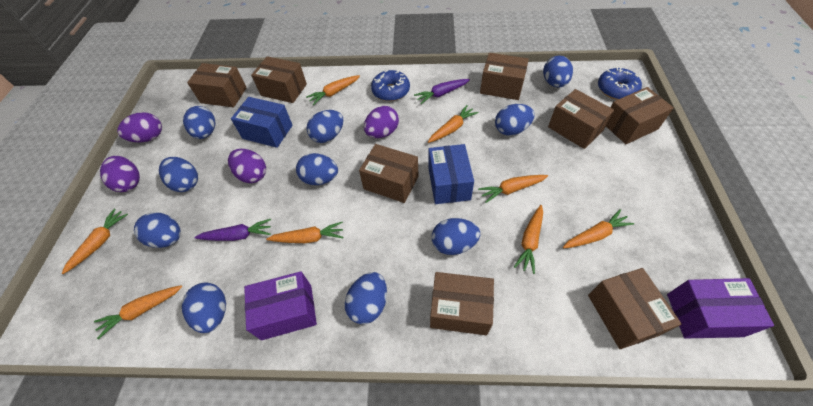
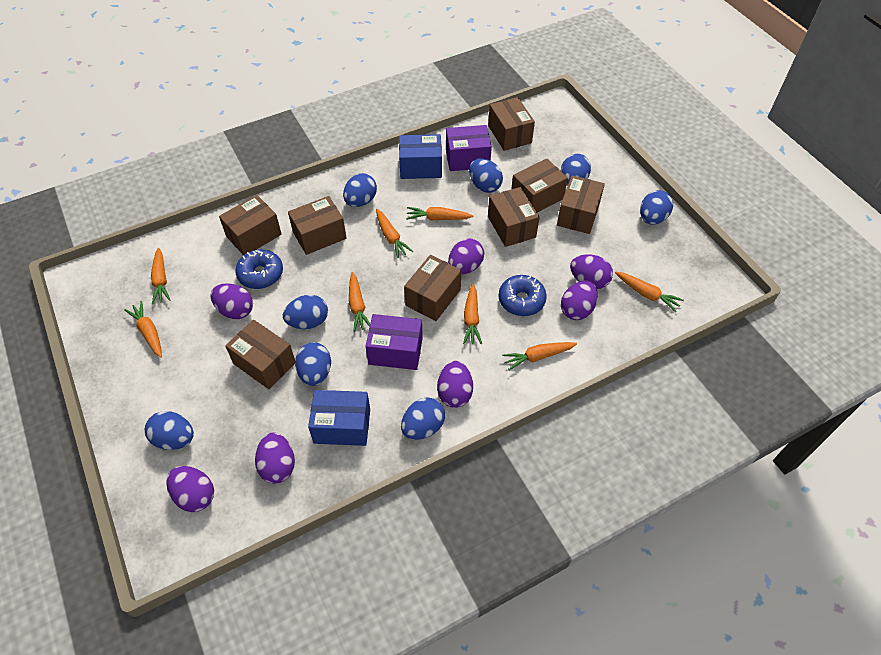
blue egg: 10 -> 8
purple carrot: 2 -> 0
purple egg: 4 -> 7

